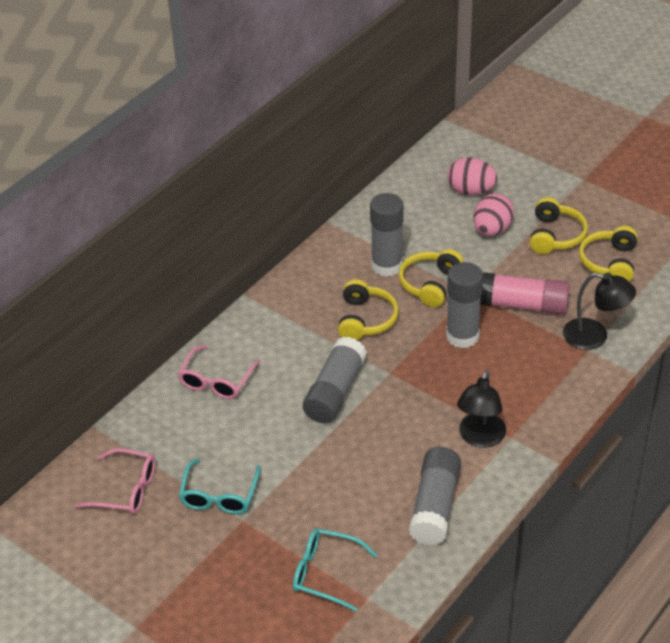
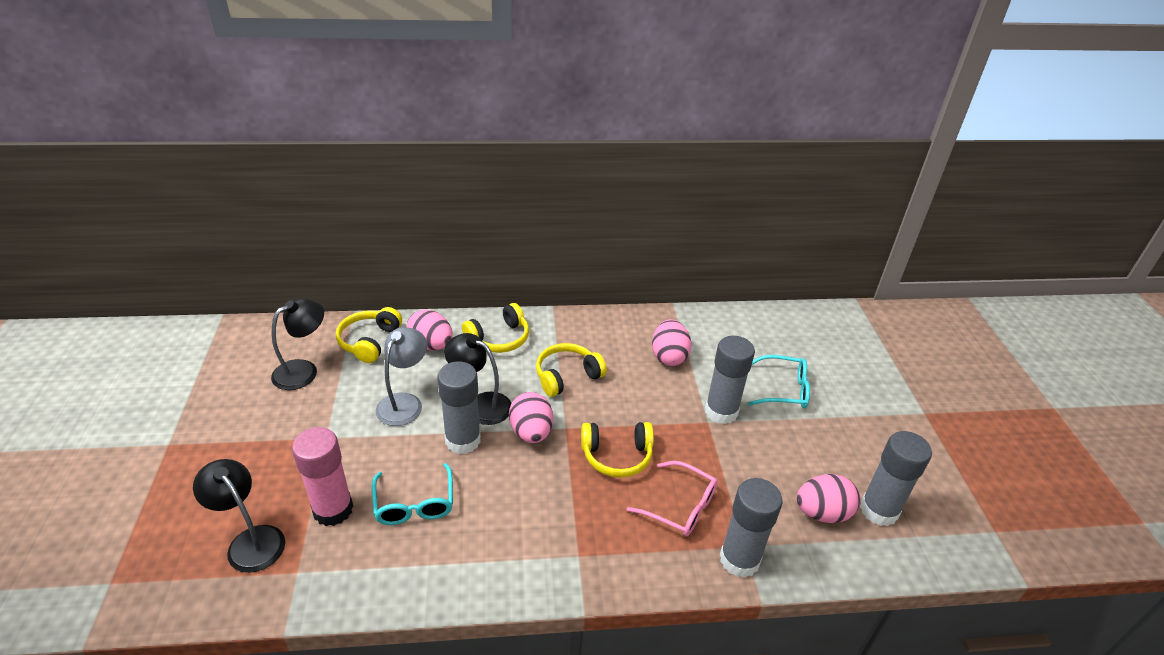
black lamp: 2 -> 3
grey lamp: 0 -> 1
pink egg: 2 -> 4
pink glasses: 2 -> 1

